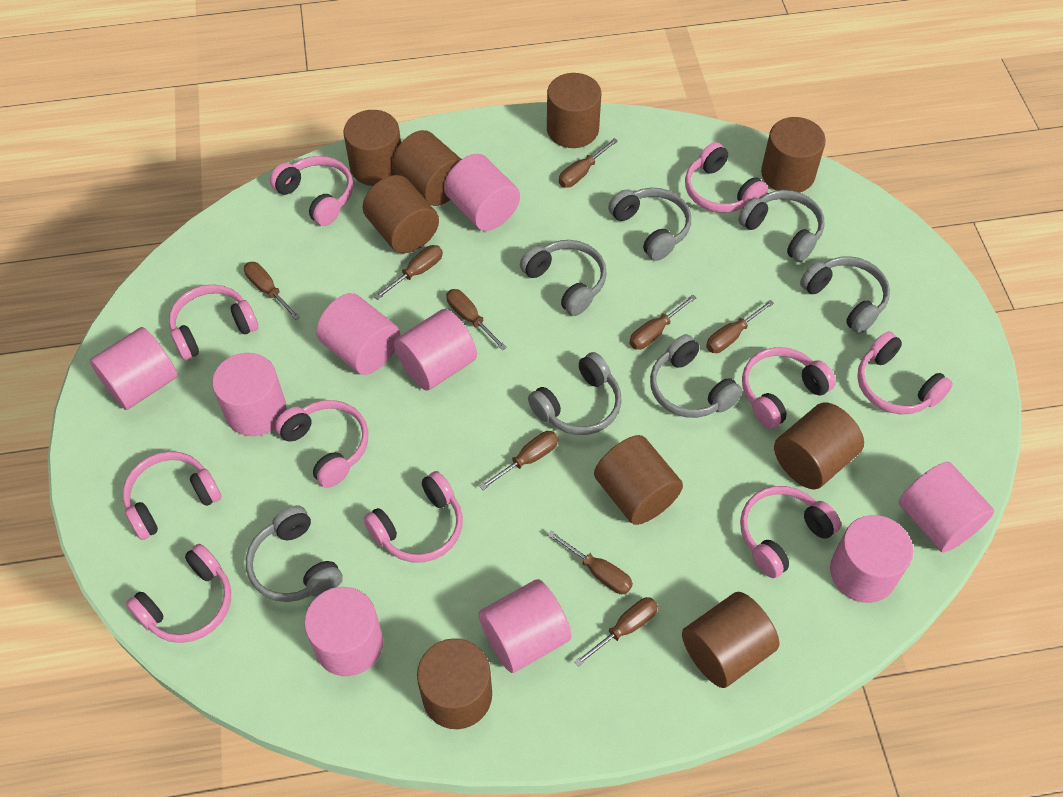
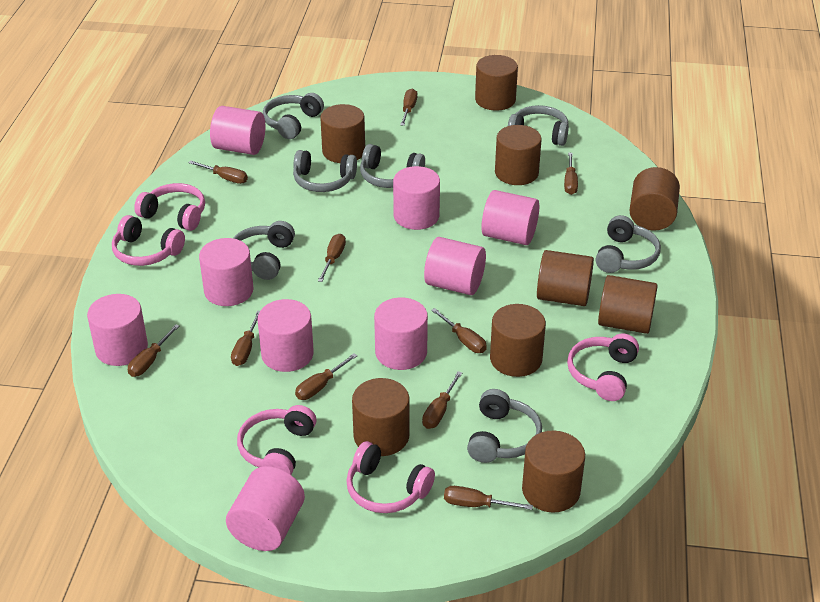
brown screwdriver: 9 -> 10
pink headphones: 10 -> 5

